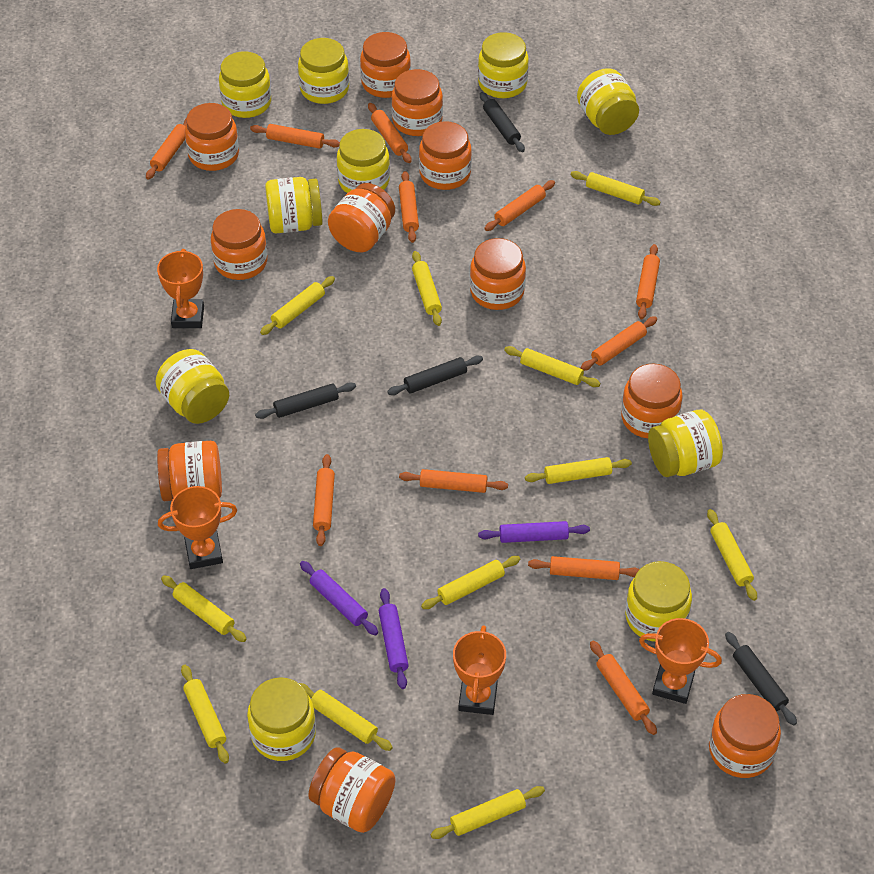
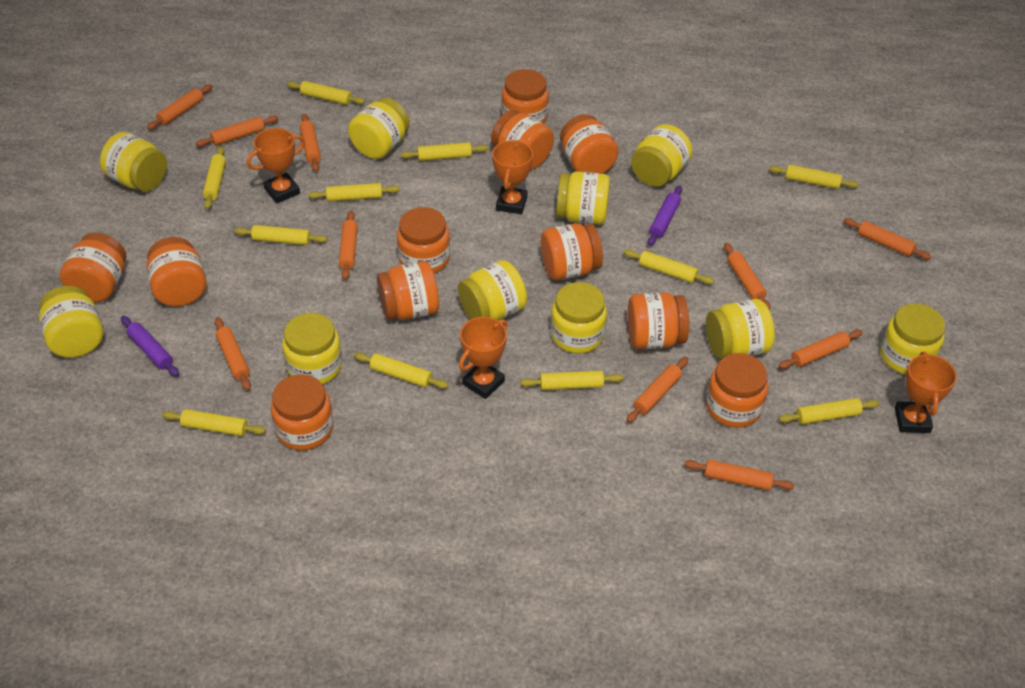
black rolling pin: 4 -> 0
orange rolling pin: 11 -> 10
purple rolling pin: 3 -> 2

